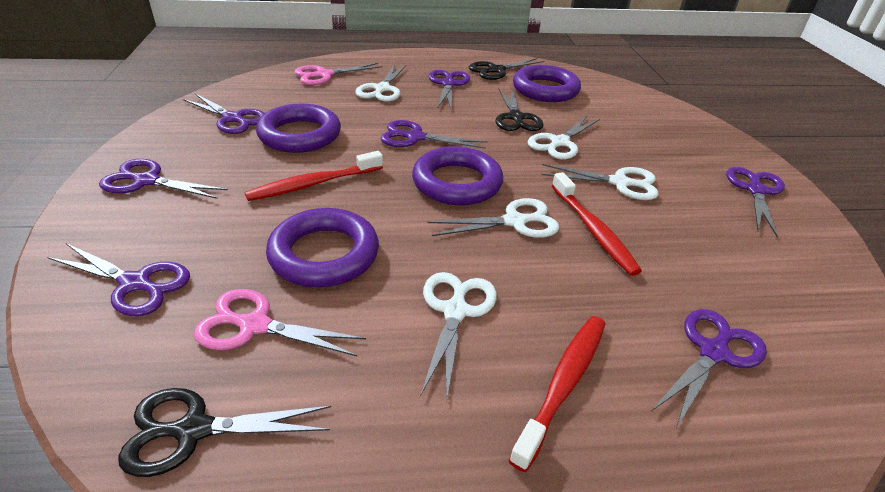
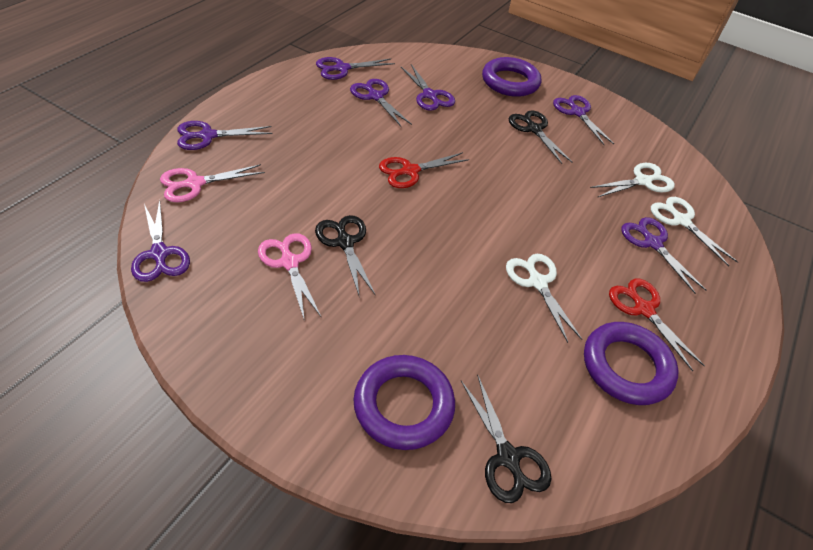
purple ring: 4 -> 3
red scissors: 0 -> 2
red toothbrush: 3 -> 0
white scissors: 5 -> 3

